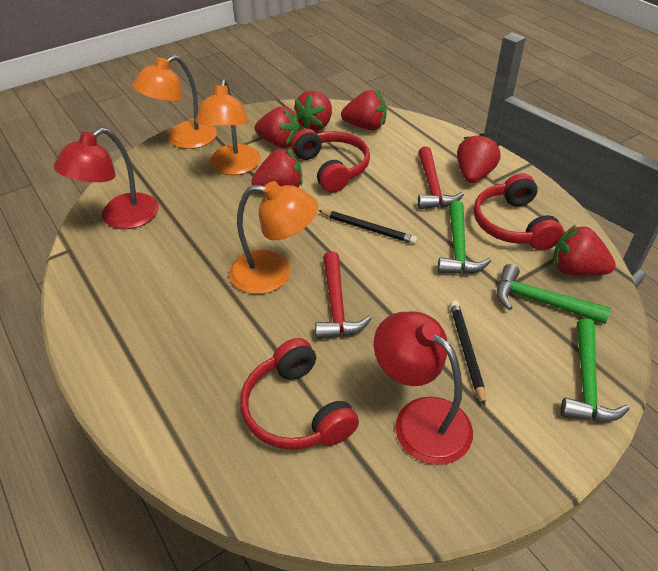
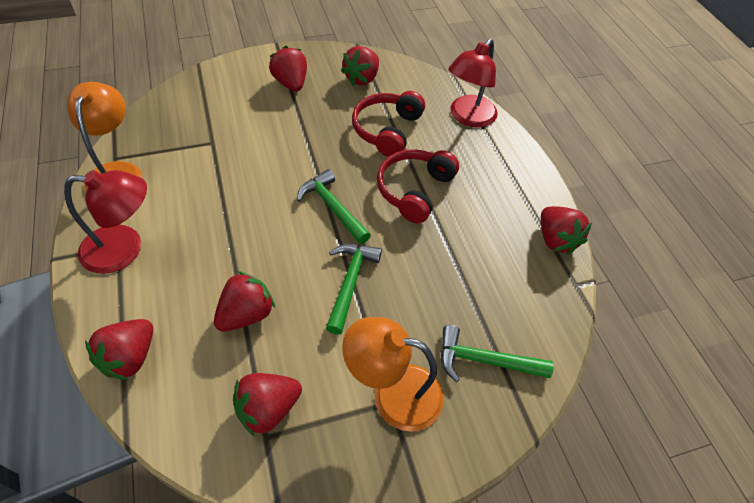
black pencil: 2 -> 0
orange lamp: 3 -> 2
red hammer: 2 -> 0
red headphones: 3 -> 2

